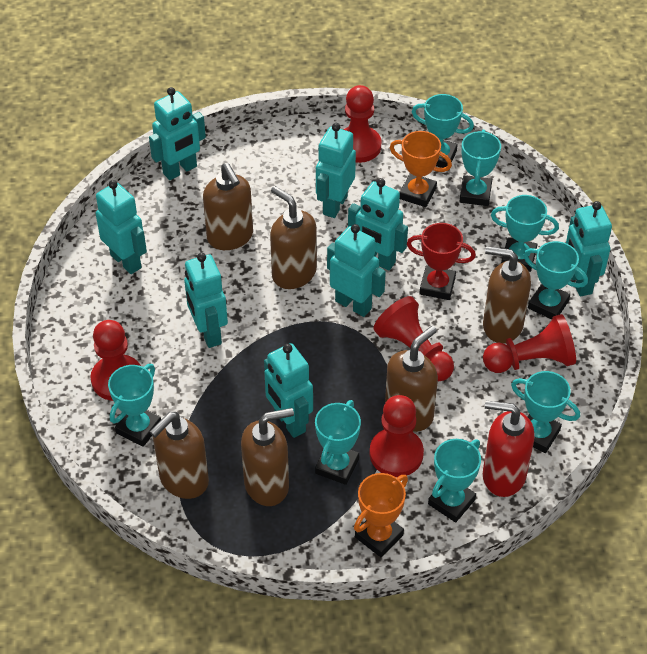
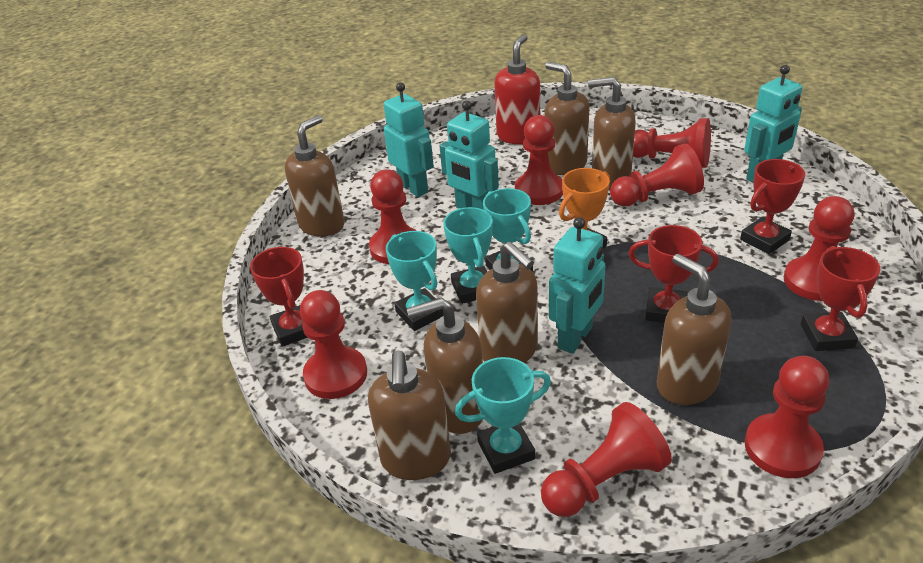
brown soap dispenser: 6 -> 7
orange trophy: 2 -> 1
red pawn: 5 -> 8
red trophy: 1 -> 4
turquoise robot: 8 -> 4
turquoise trophy: 8 -> 4

